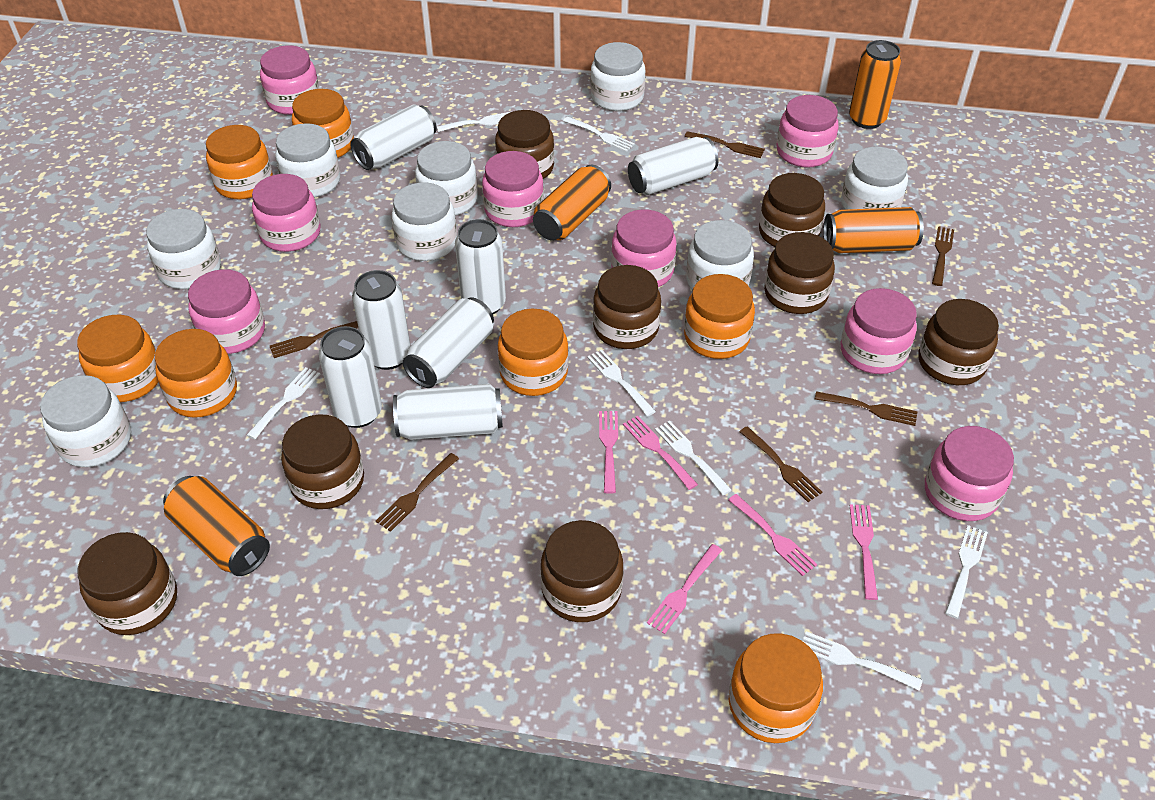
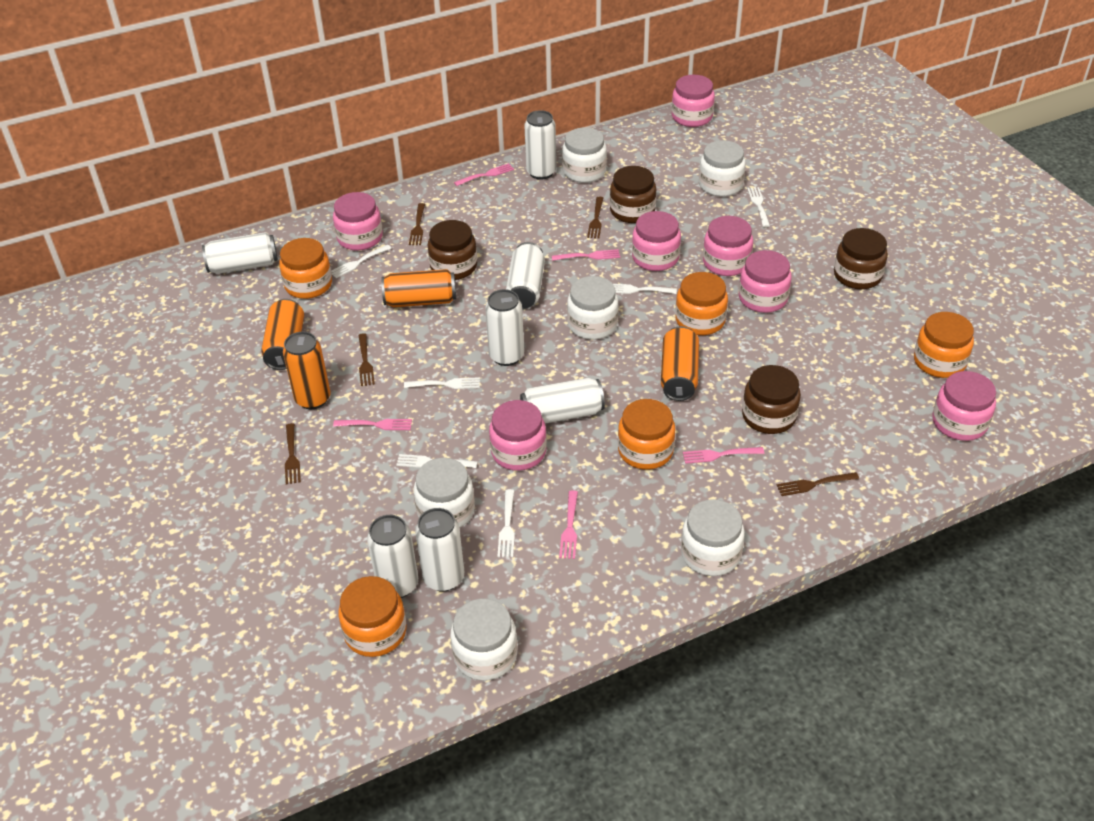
brown fork: 6 -> 5
brown jar: 8 -> 4
orange jar: 7 -> 5
pink jar: 8 -> 7
white fork: 7 -> 6
white jar: 8 -> 6

